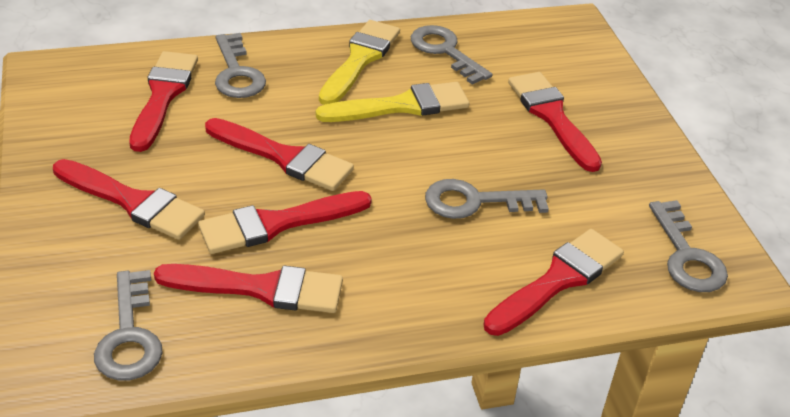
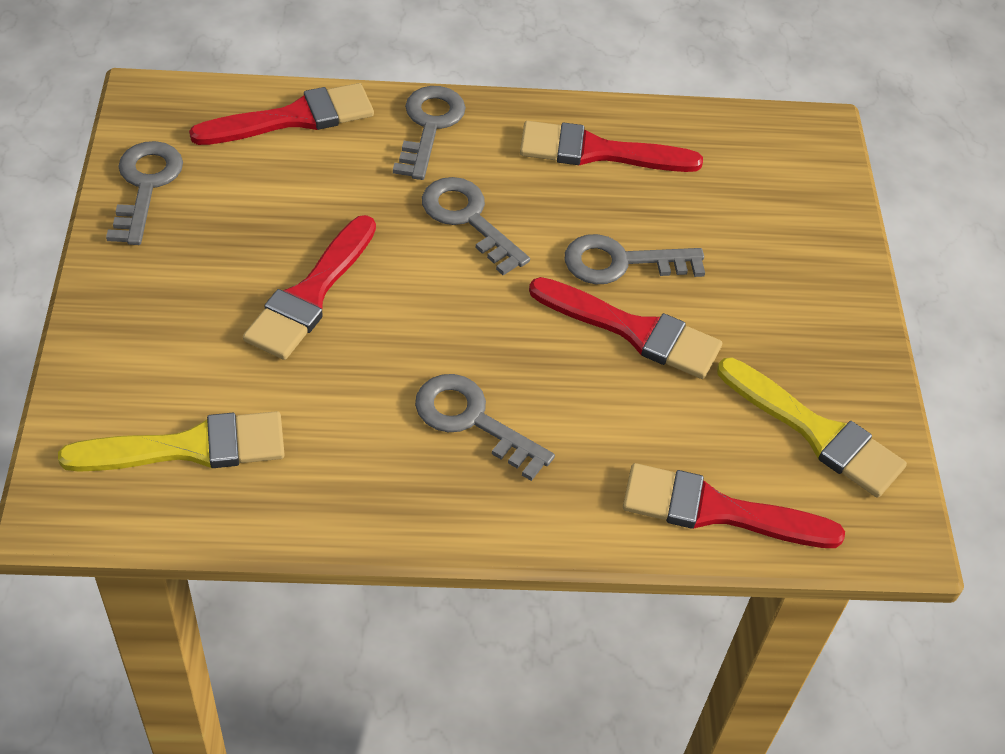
red brush: 7 -> 5

